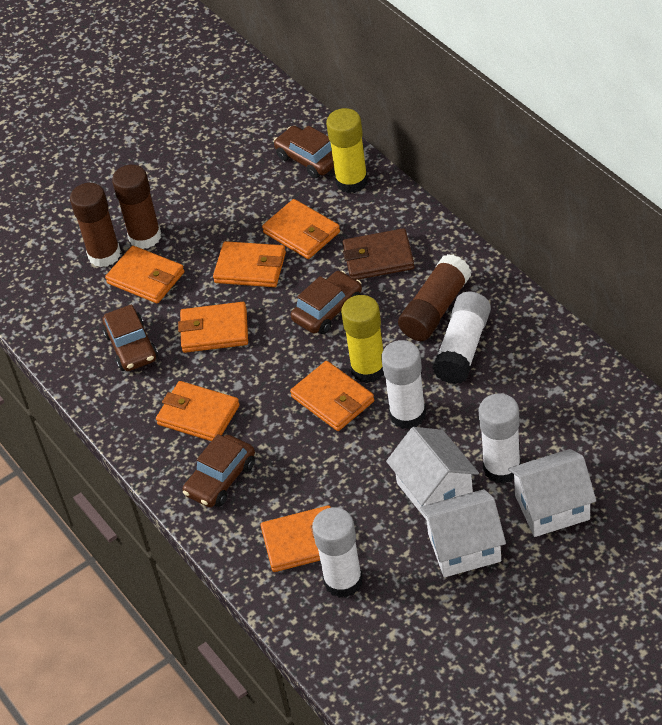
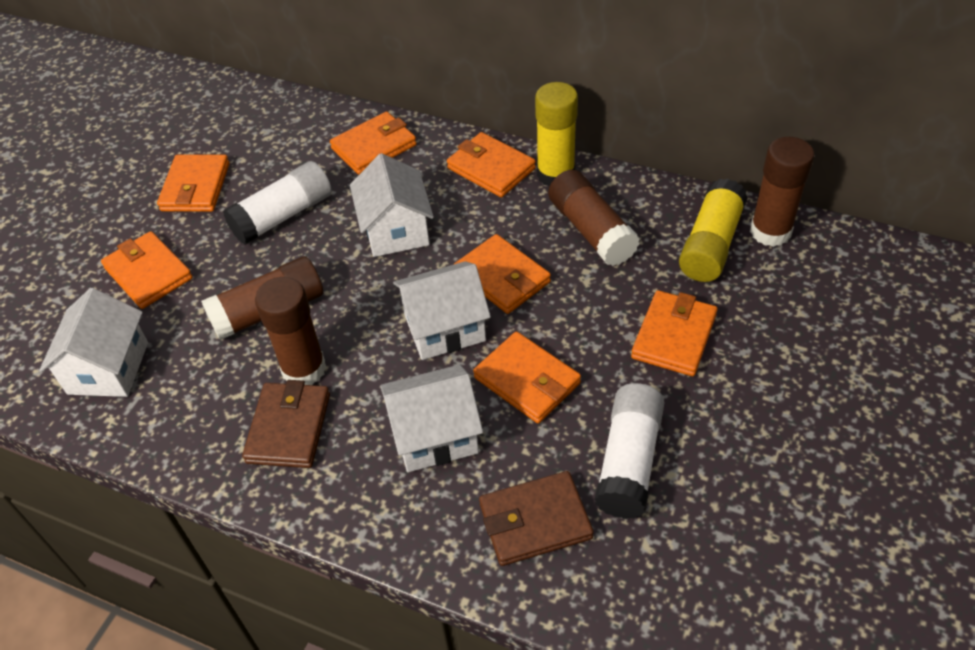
brown car: 4 -> 0
brown glue stick: 3 -> 4
brown wallet: 1 -> 2
white glue stick: 4 -> 2
white house: 3 -> 4

